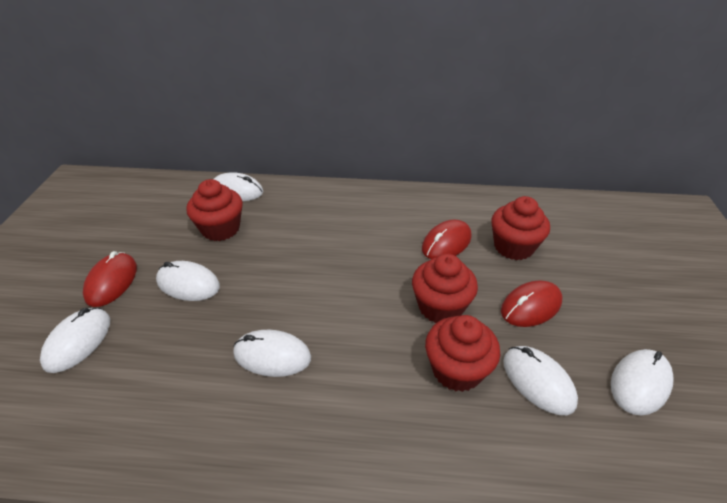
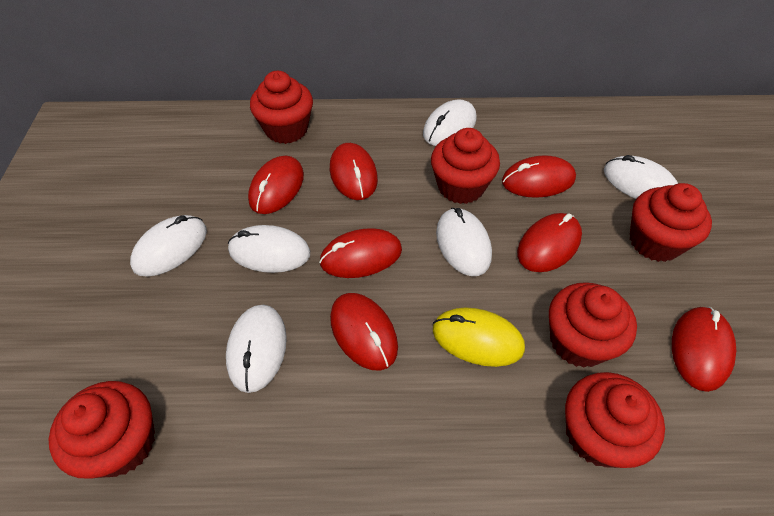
red cupcake: 4 -> 6
red mouse: 3 -> 7
yellow mouse: 0 -> 1

